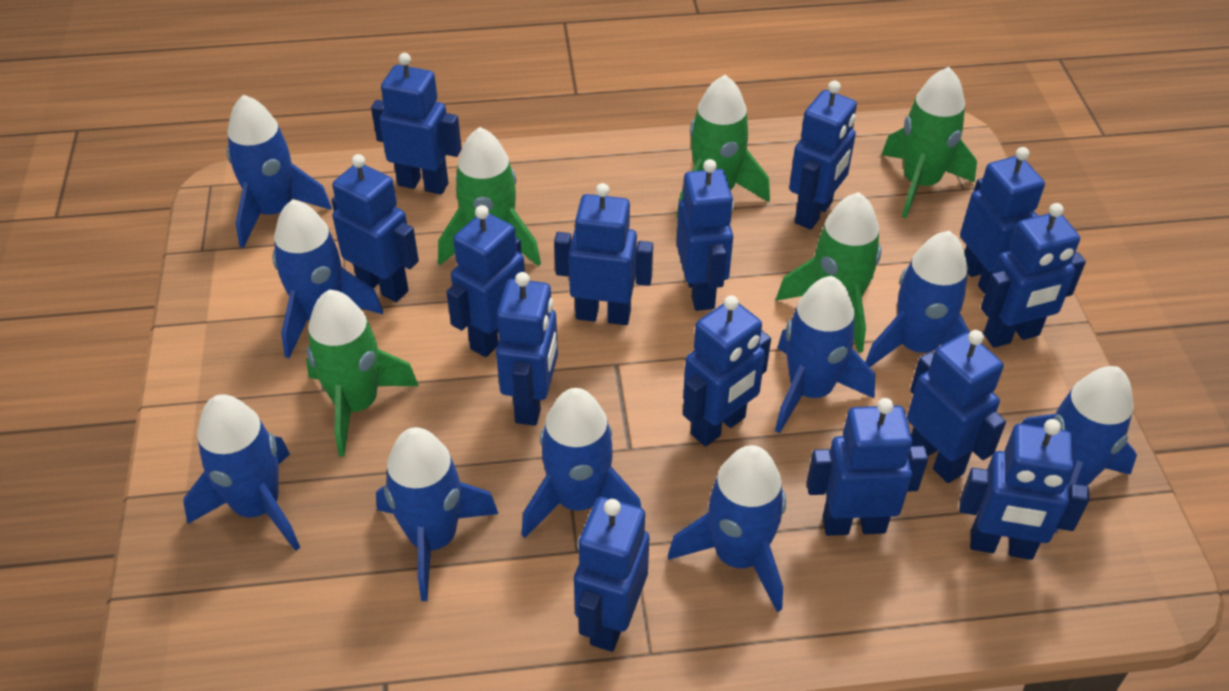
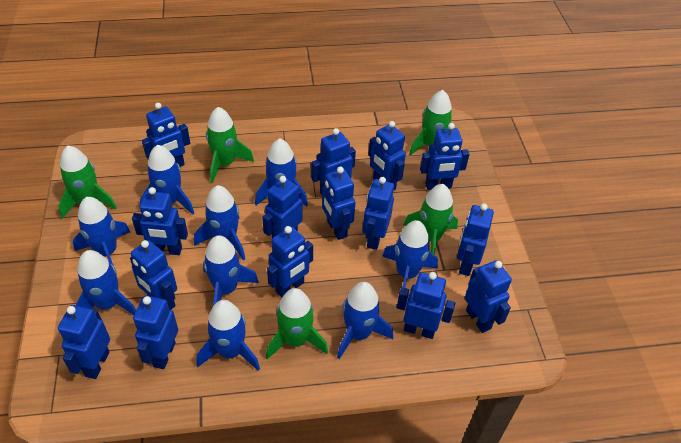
blue robot: 14 -> 15

